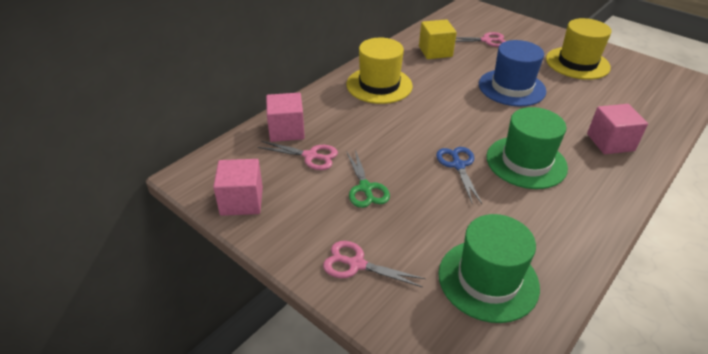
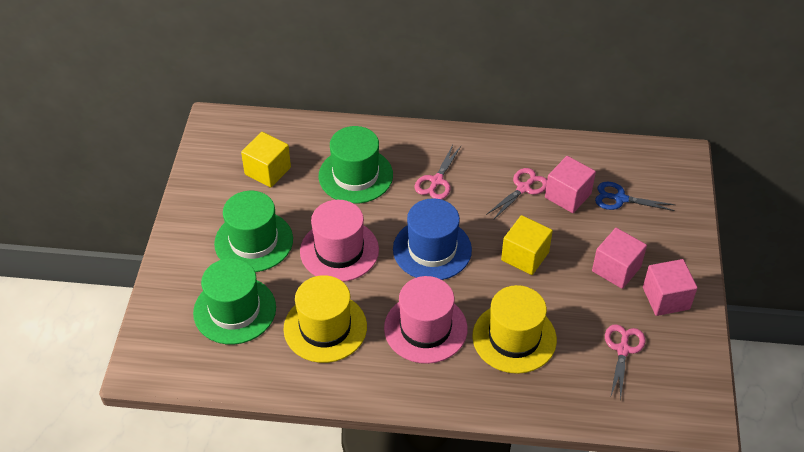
green hat: 2 -> 3
green scissors: 1 -> 0
pink hat: 0 -> 2
yellow cube: 1 -> 2

